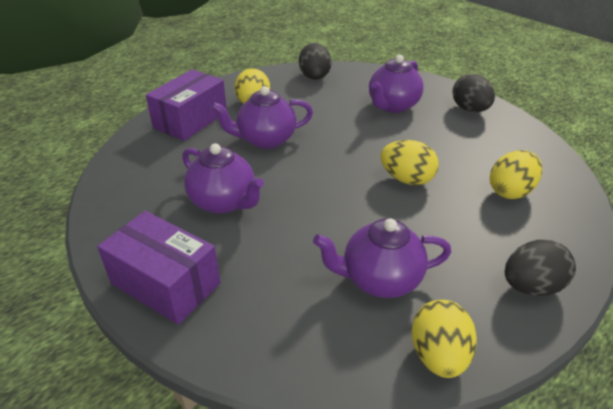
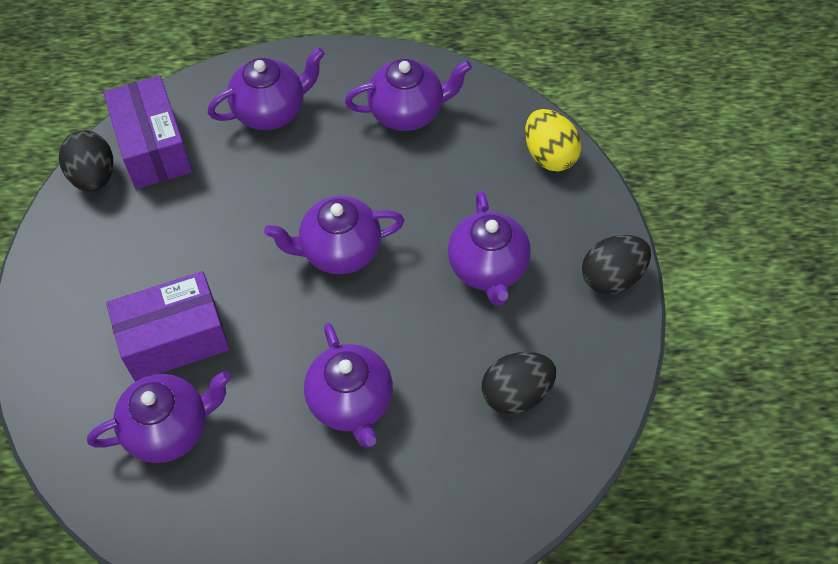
purple teapot: 4 -> 6
yellow egg: 4 -> 1

